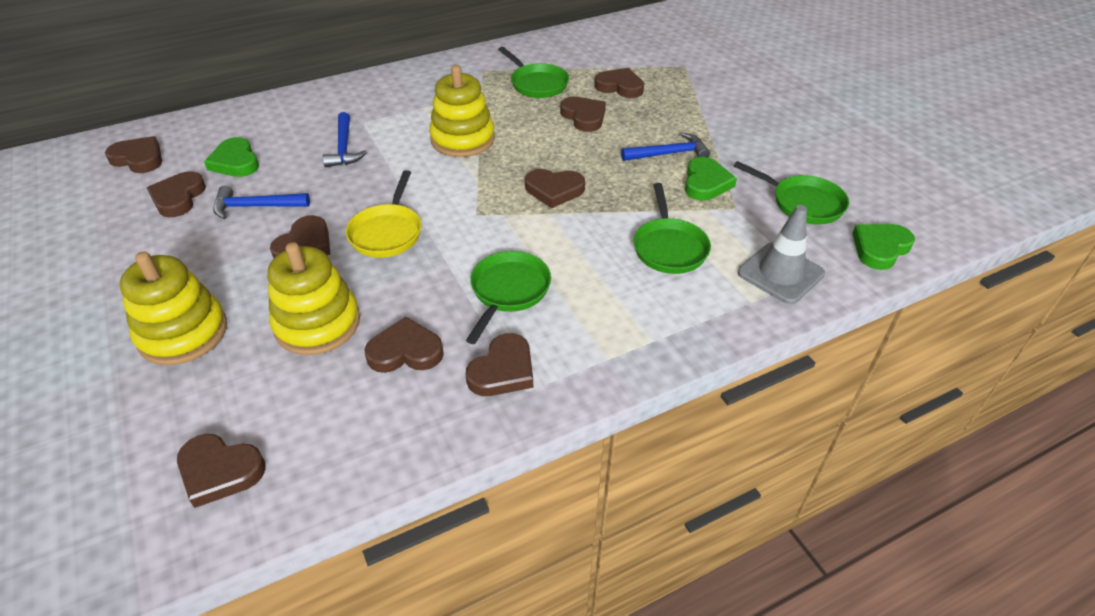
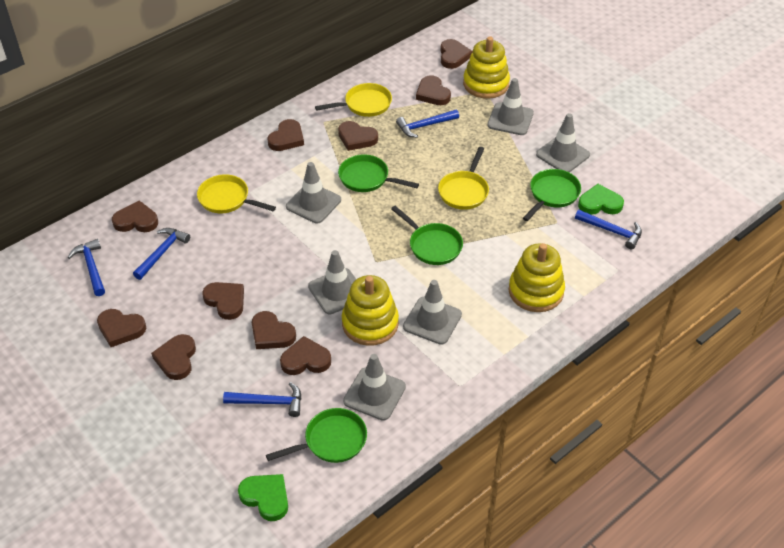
blue hammer: 3 -> 5
brown heart: 9 -> 10
green heart: 3 -> 2
grey traffic cone: 1 -> 6
yellow pan: 1 -> 3

